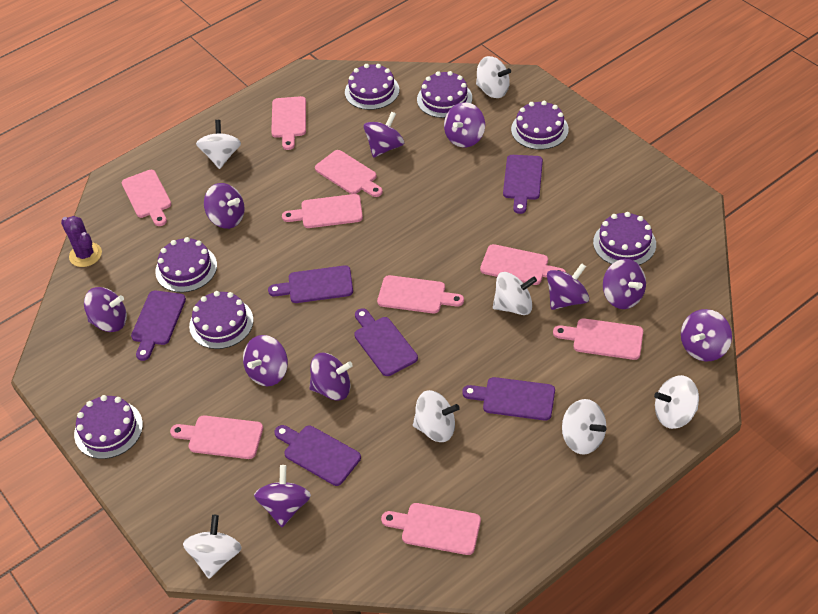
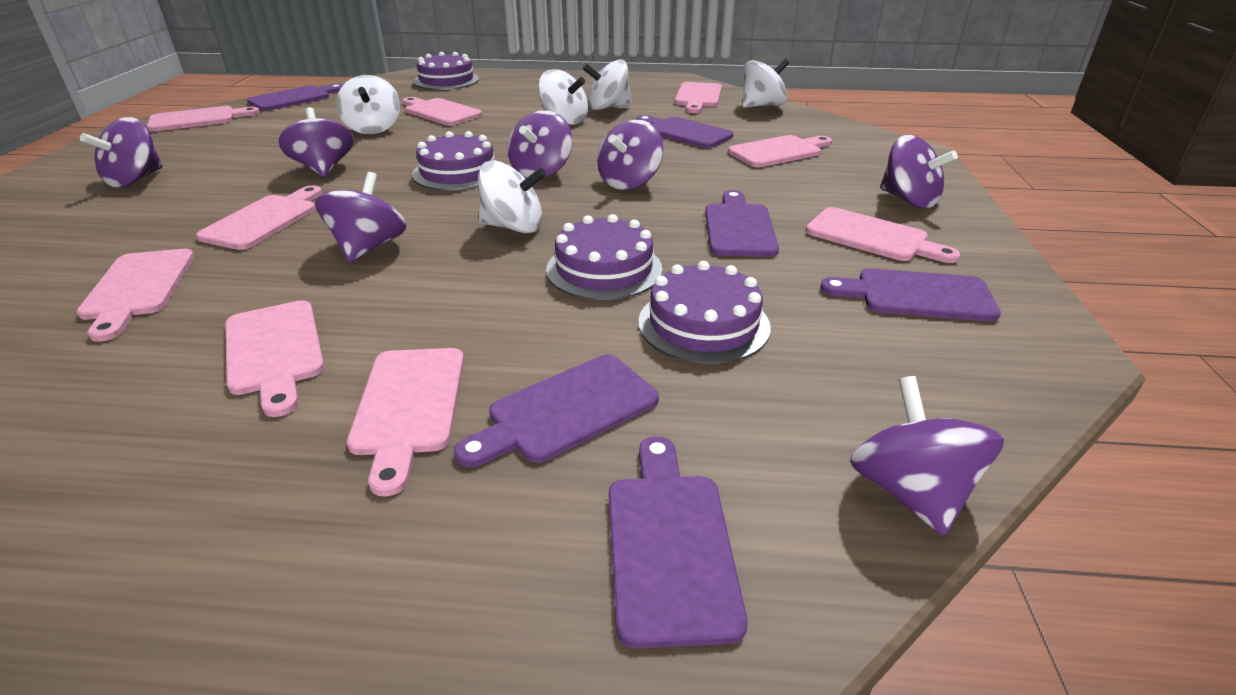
purple cactus: 1 -> 0
purple cake: 7 -> 4
purple spinning top: 10 -> 7
white spinning top: 7 -> 5

